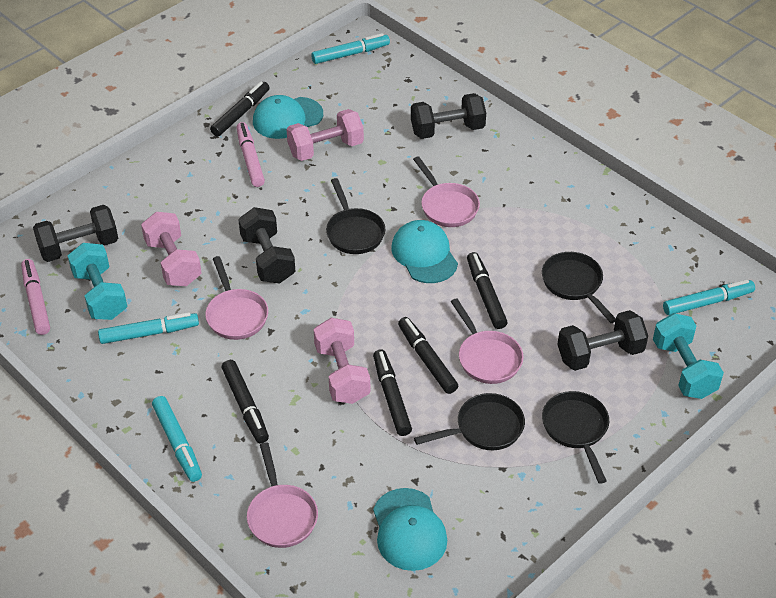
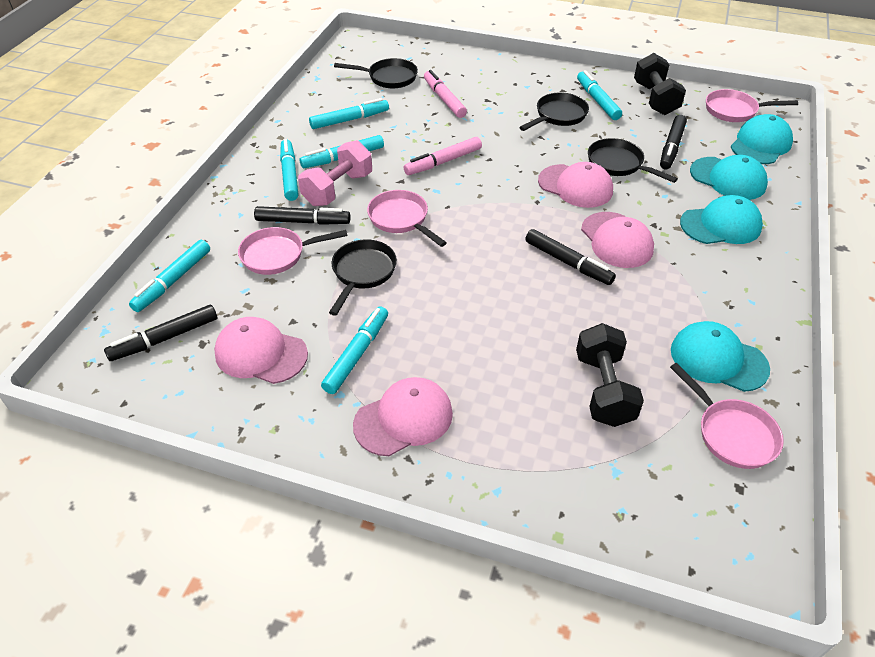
black dumbbell: 4 -> 2
black marker: 5 -> 4
pink cap: 0 -> 4
pink dumbbell: 3 -> 1
turquoise cap: 3 -> 4
turquoise dumbbell: 2 -> 0
turquoise marker: 4 -> 6

